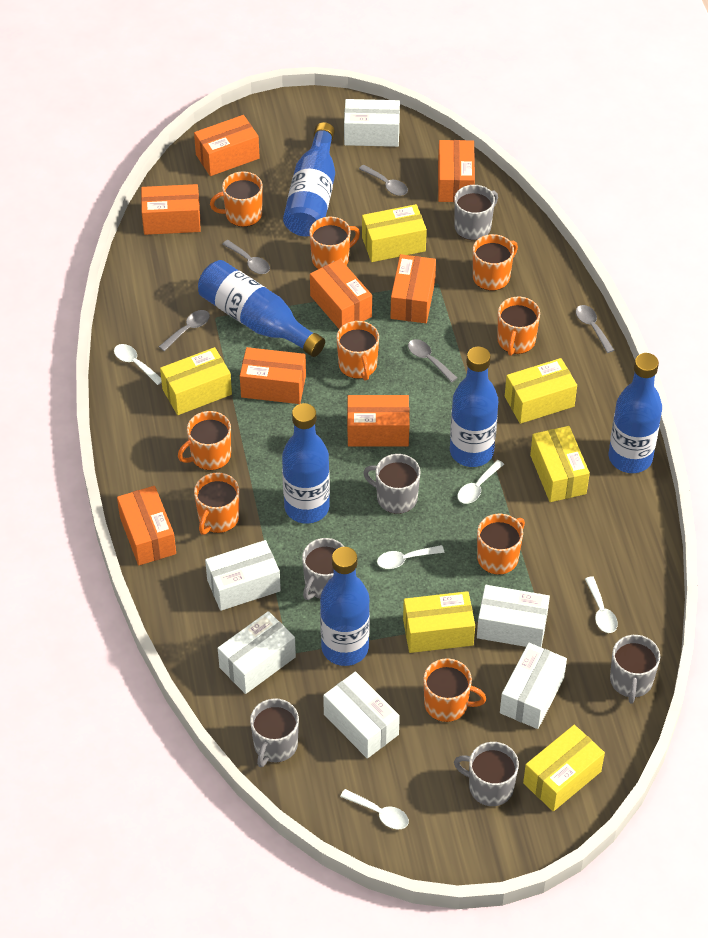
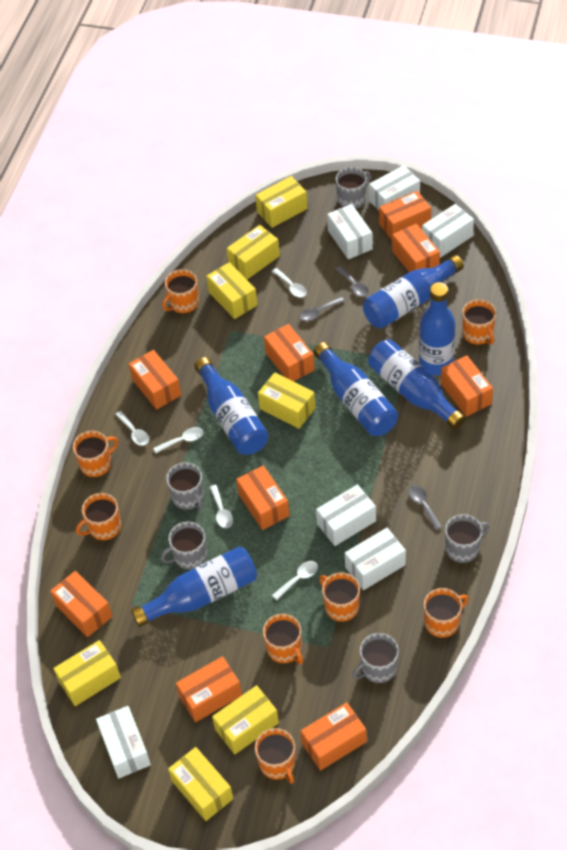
grey mug: 6 -> 5
grey spoon: 5 -> 3
orange box: 8 -> 9
orange mug: 9 -> 8
yellow box: 6 -> 7

